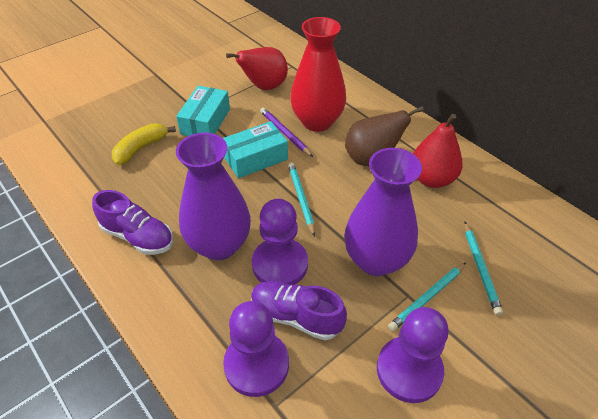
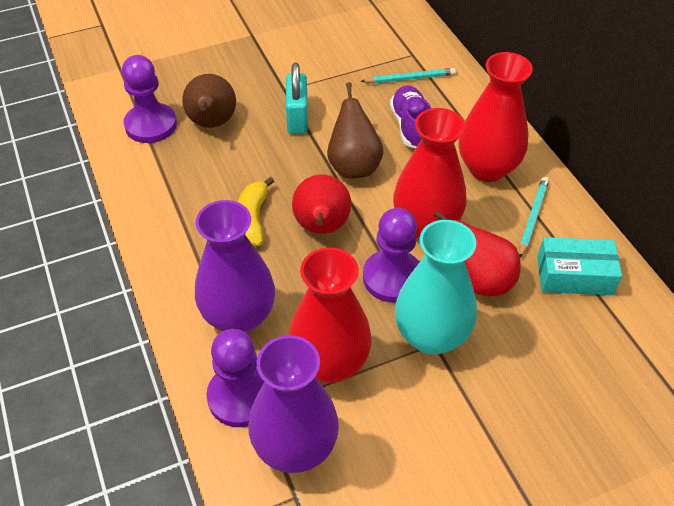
brown pear: 1 -> 2
purple pencil: 1 -> 0
purple shoe: 2 -> 1
red vase: 1 -> 3
turquoise box: 2 -> 1
turquoise padlock: 0 -> 1
turquoise pencil: 3 -> 2
turquoise vase: 0 -> 1

